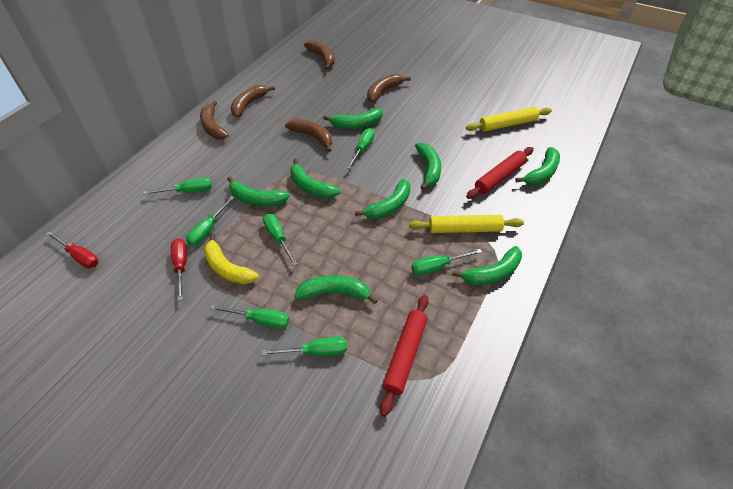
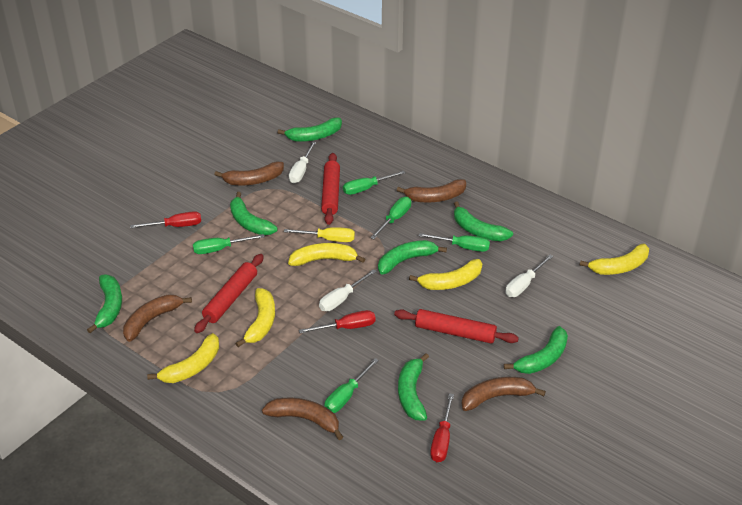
green banana: 8 -> 7
green screwdriver: 7 -> 5
red rolling pin: 2 -> 3
red screwdriver: 2 -> 3
white screwdriver: 0 -> 3
yellow banana: 1 -> 5
yellow rolling pin: 2 -> 0
yellow screwdriver: 0 -> 1

